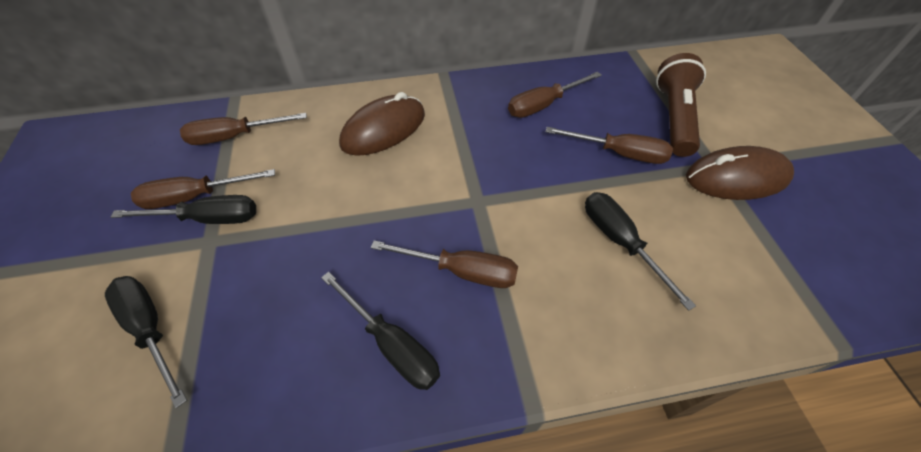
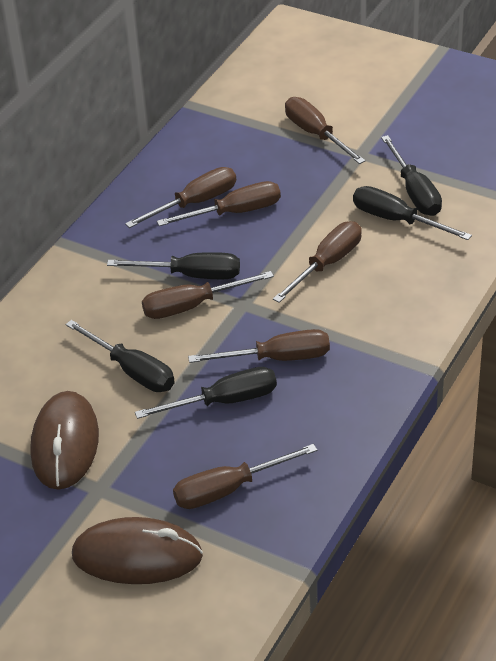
black screwdriver: 4 -> 5
brown flashlight: 1 -> 0
brown screwdriver: 5 -> 7

